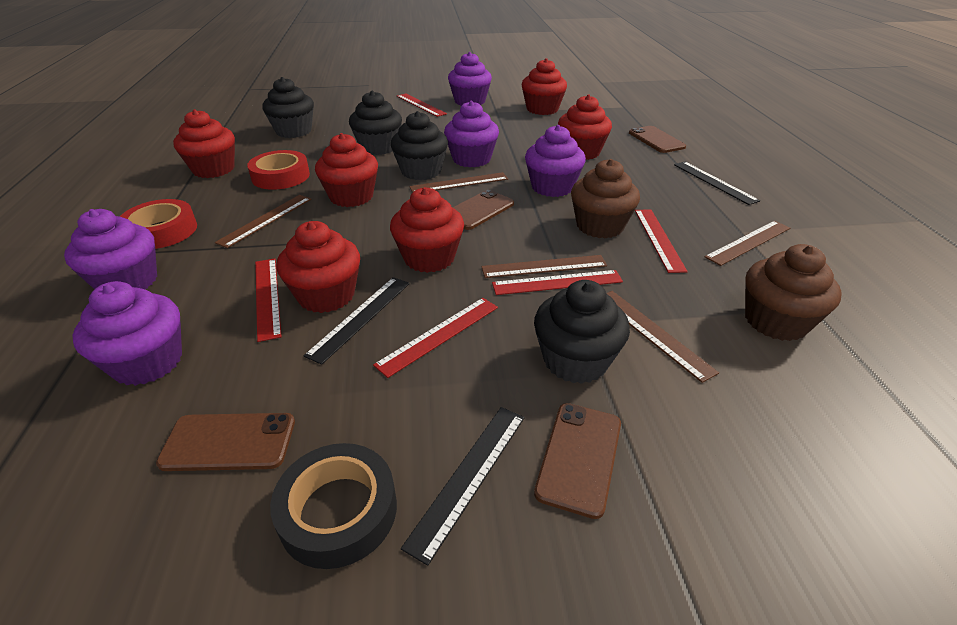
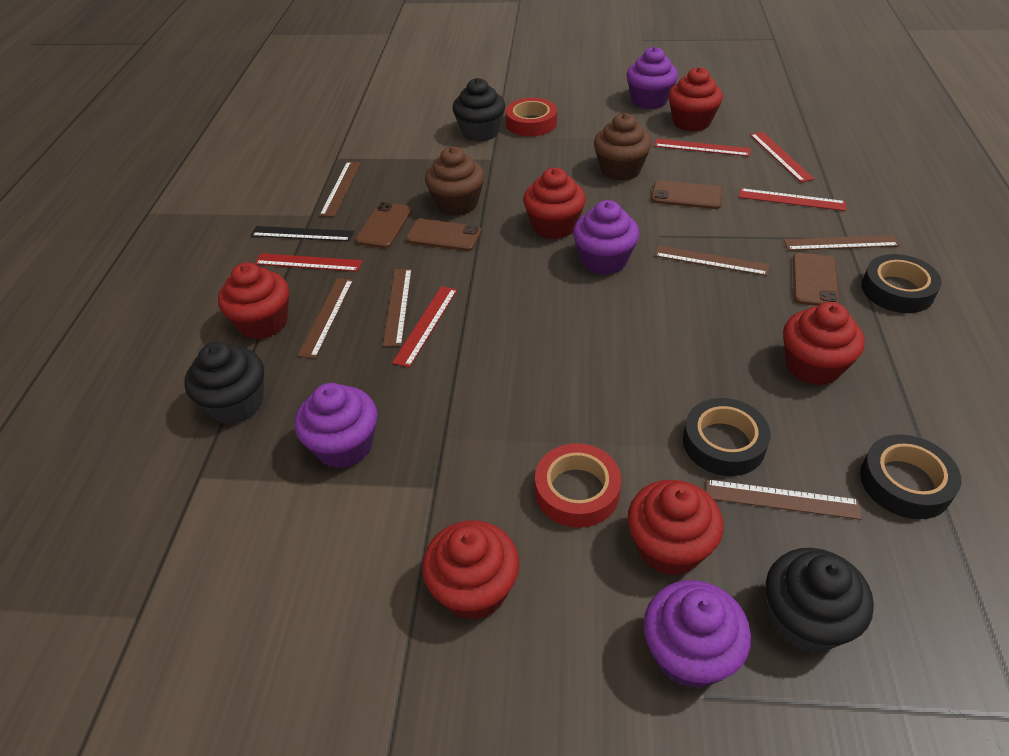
black cupcake: 4 -> 3
black ruler: 3 -> 1
black tape: 1 -> 3
brown ruler: 5 -> 6
purple cupcake: 5 -> 4

